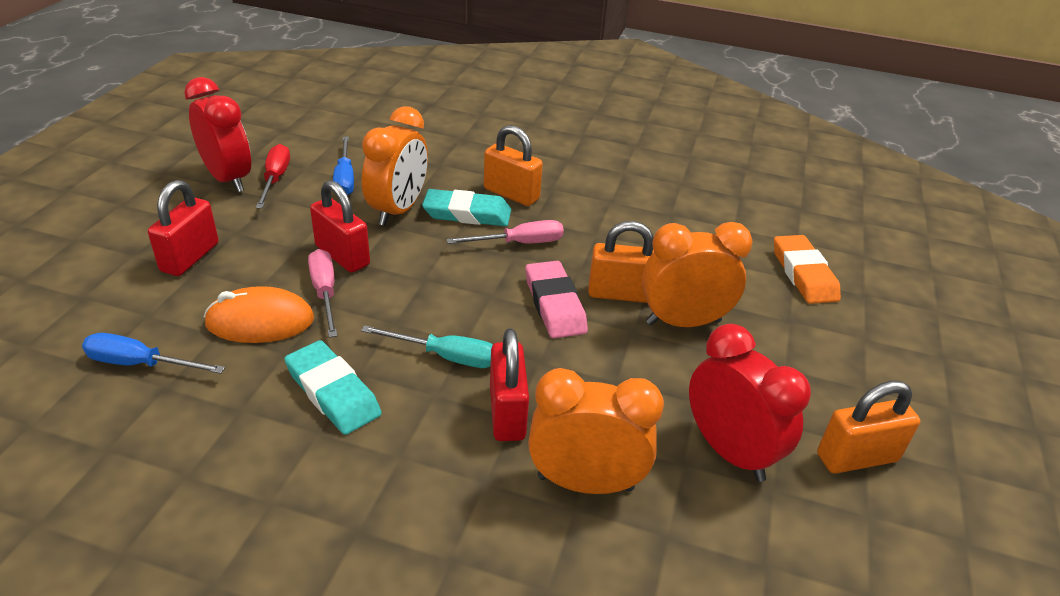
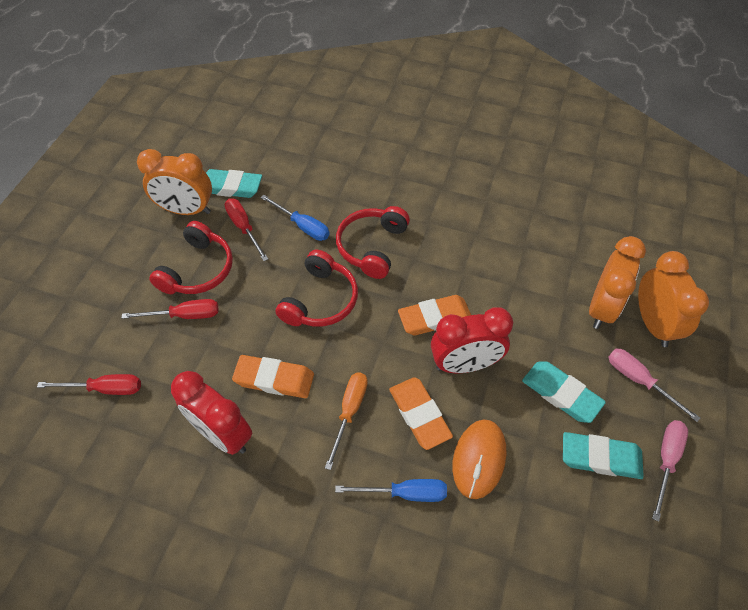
orange eraser: 1 -> 3
orange padlock: 3 -> 0
orange screwdriver: 0 -> 1
pink eraser: 1 -> 0
red headphones: 0 -> 3
red padlock: 3 -> 0
red screwdriver: 1 -> 3
turquoise eraser: 2 -> 3
turquoise screwdriver: 1 -> 0

